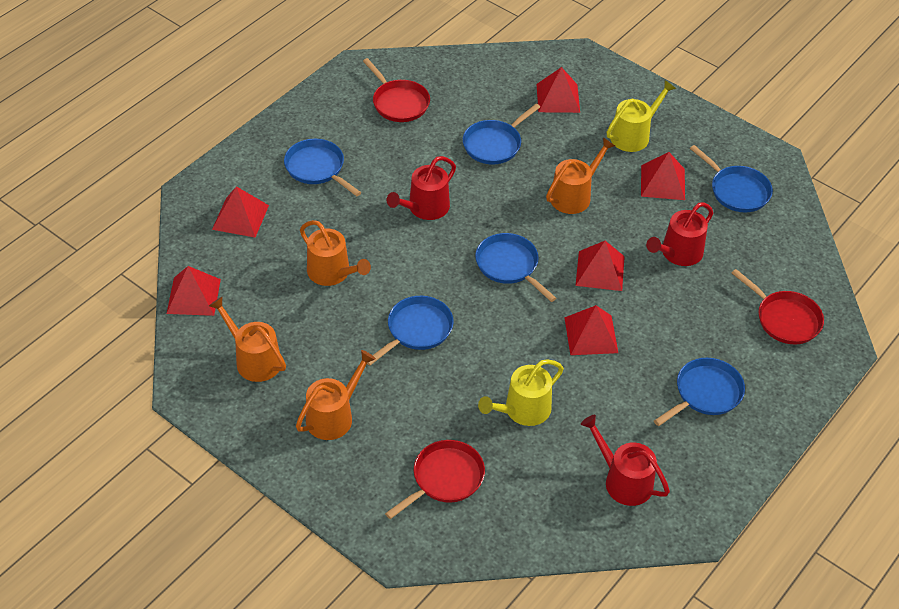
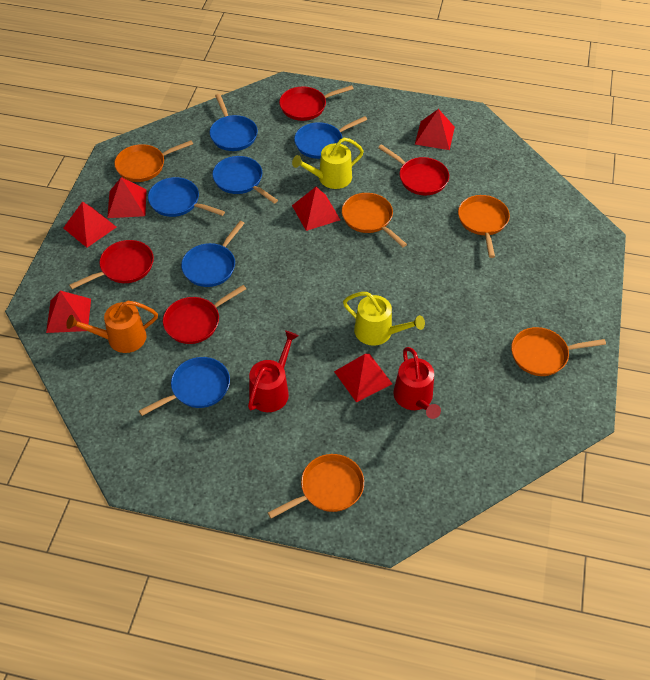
orange pan: 0 -> 5
orange watering can: 4 -> 1
red pan: 3 -> 4
red watering can: 3 -> 2

